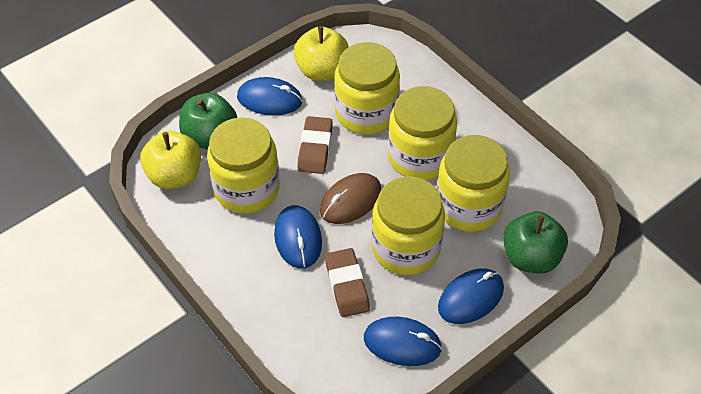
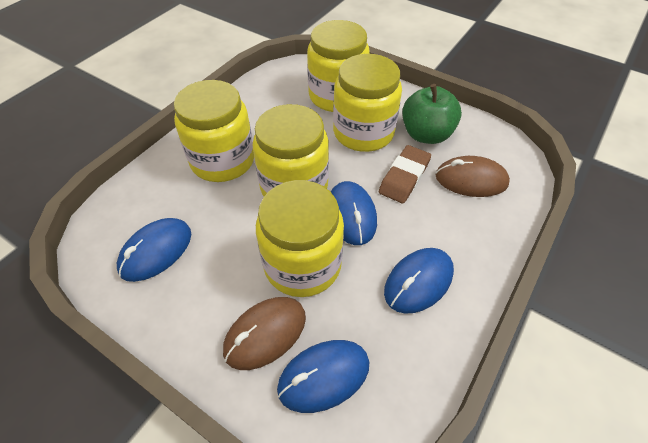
brown eraser: 2 -> 1
brown mouse: 1 -> 2
green apple: 2 -> 1
yellow apple: 2 -> 0

